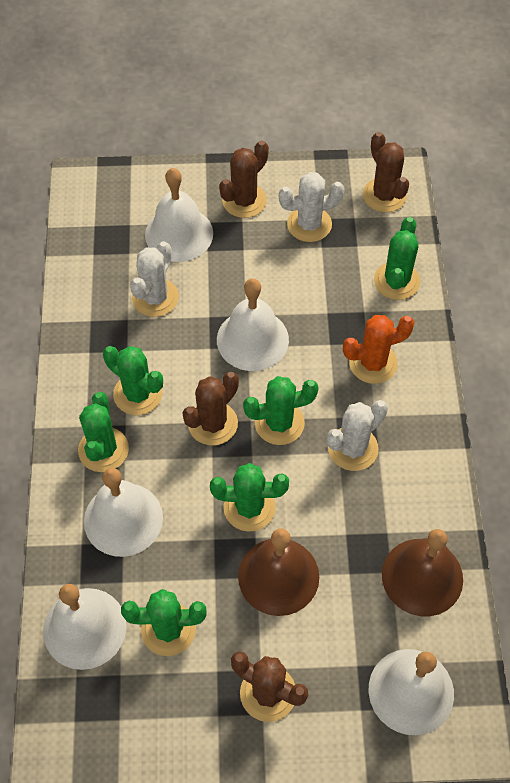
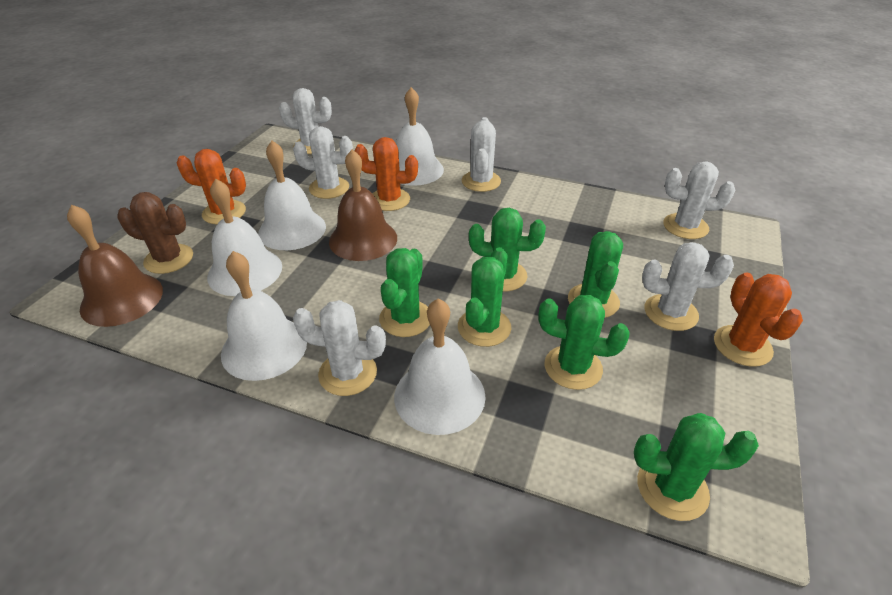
brown cactus: 4 -> 1
orange cactus: 1 -> 3
white cactus: 3 -> 6

